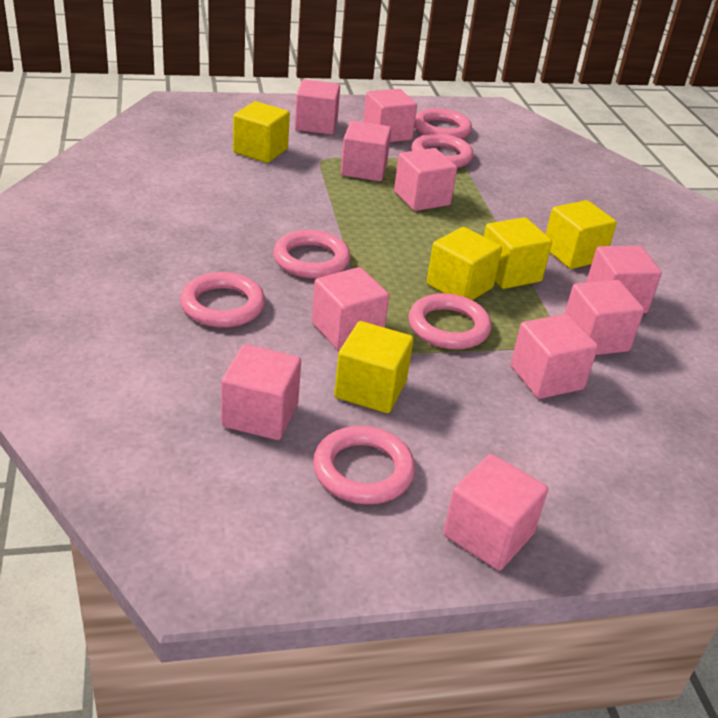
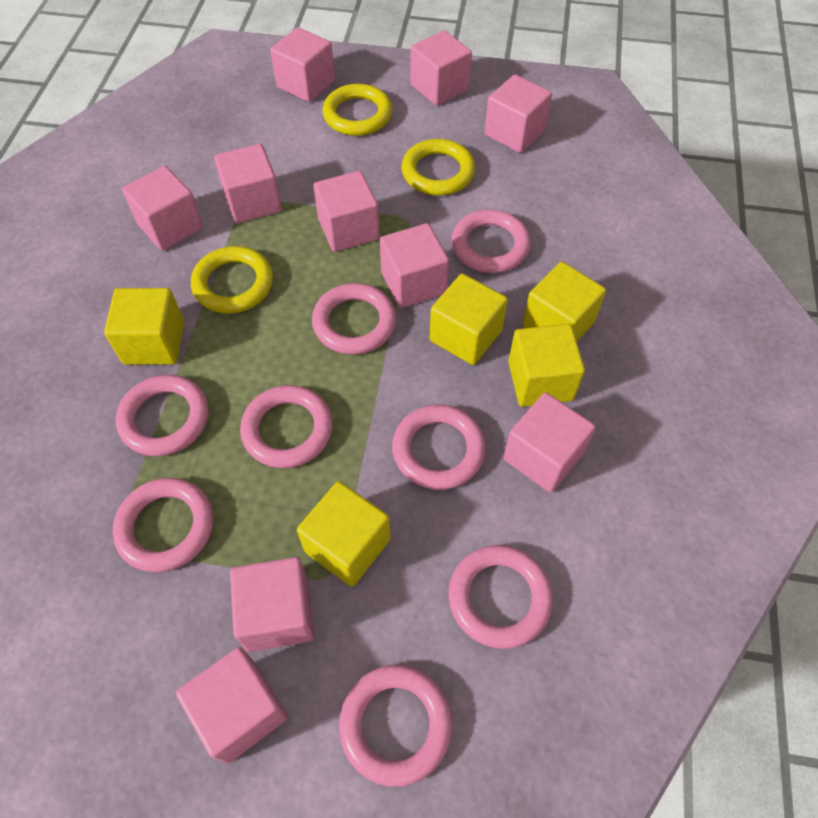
pink ring: 6 -> 8
yellow ring: 0 -> 3

